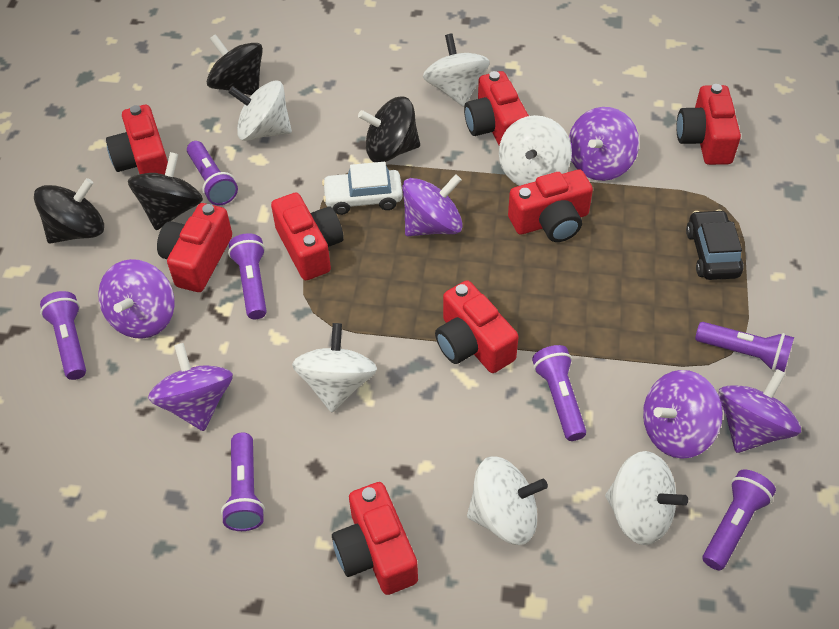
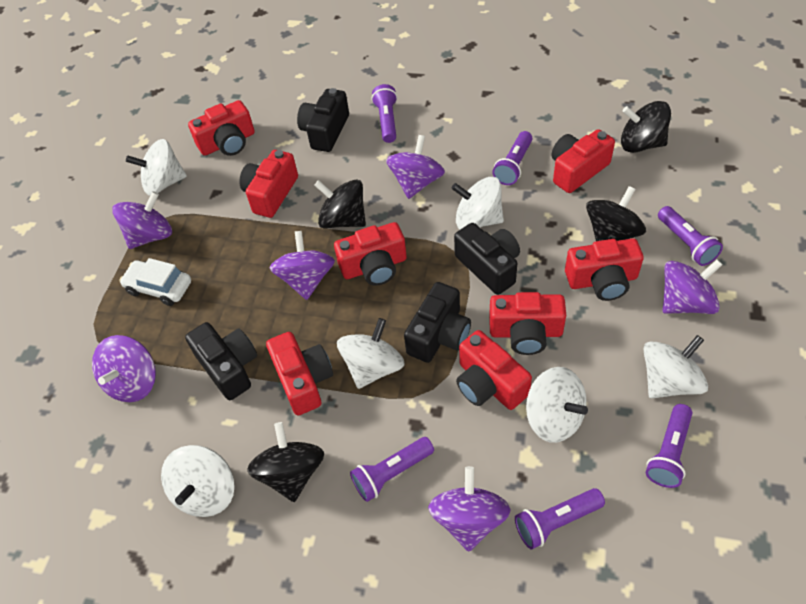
black camera: 0 -> 4
black car: 1 -> 0
purple flashlight: 7 -> 6

